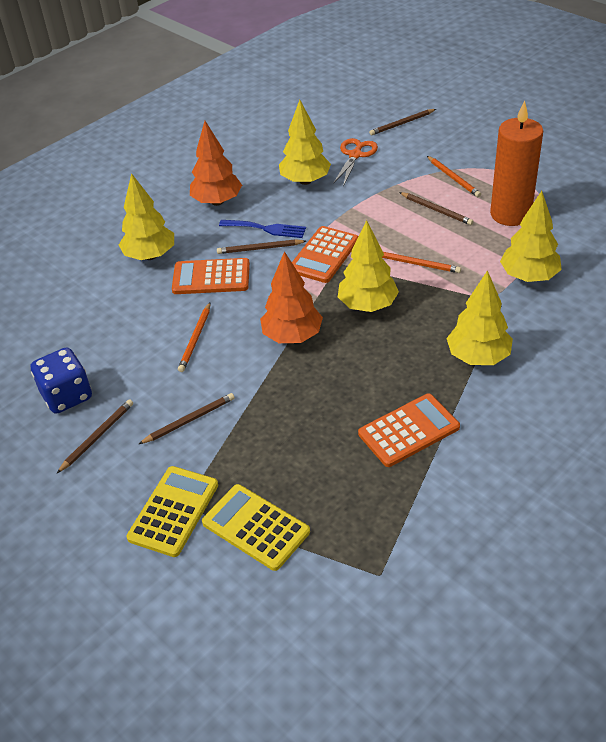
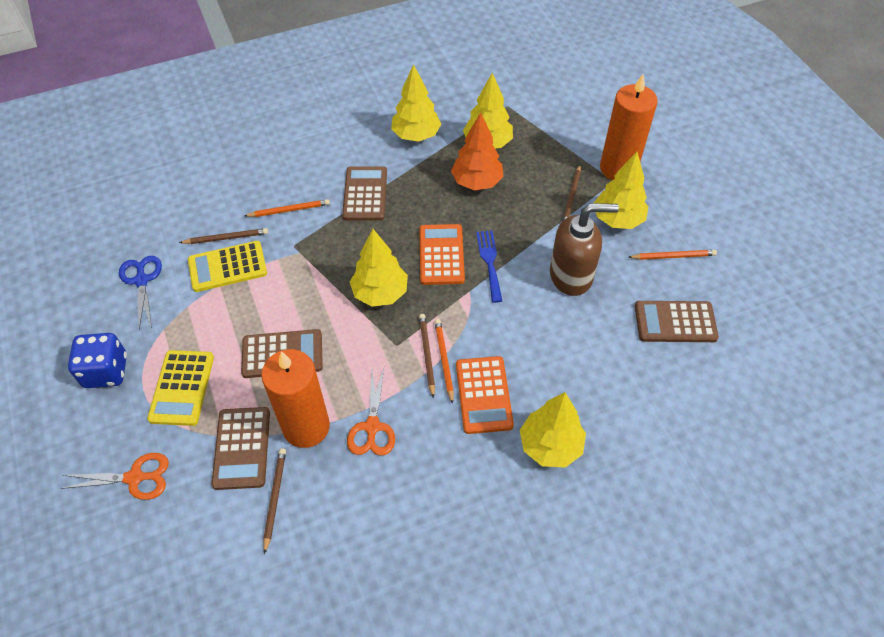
blue scissors: 0 -> 1
brown calculator: 0 -> 4
brown pencil: 5 -> 4
brown soap dispenser: 0 -> 1
orange calculator: 3 -> 2
orange candle: 1 -> 2
orange scissors: 1 -> 2
orange tree: 2 -> 1

